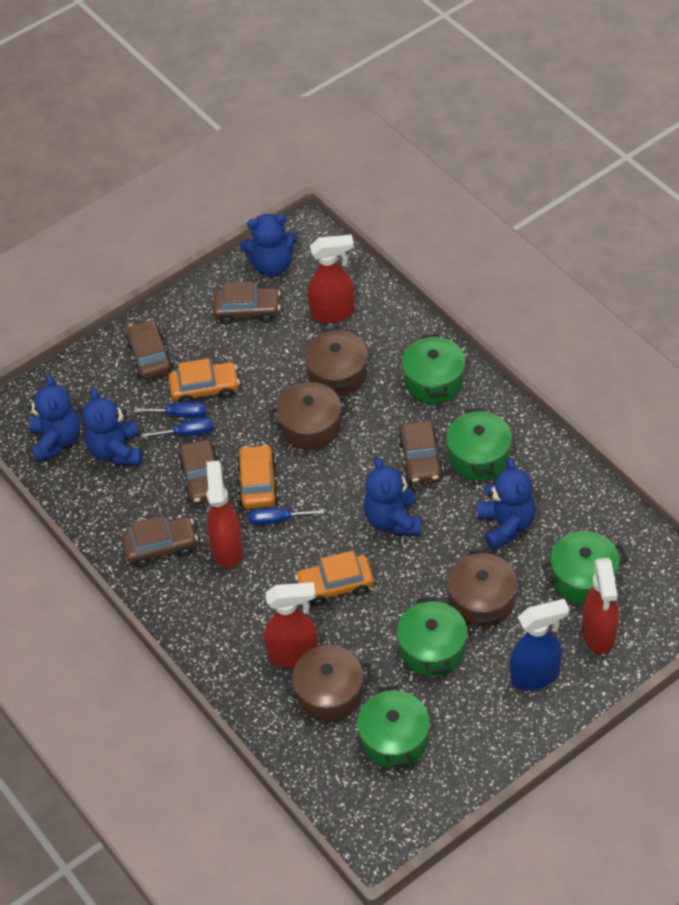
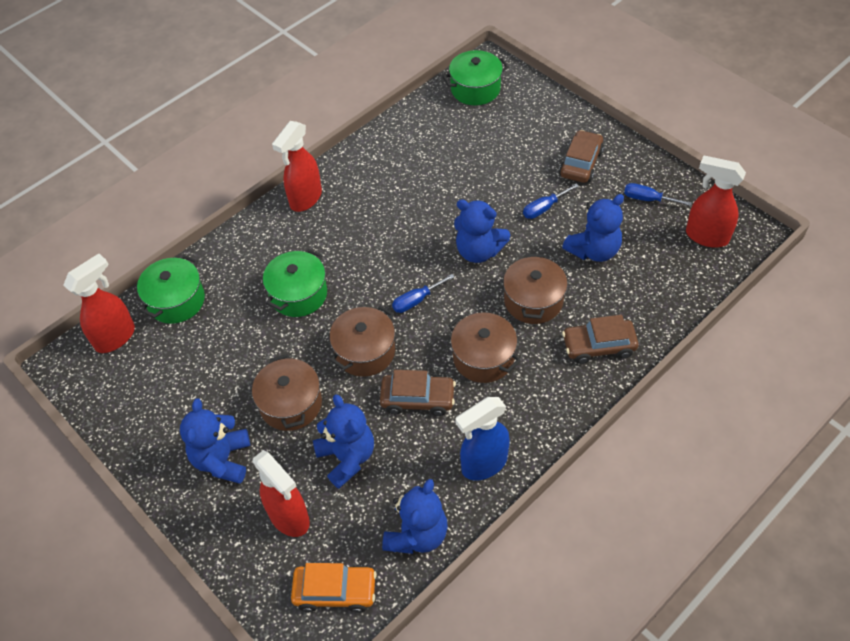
brown car: 5 -> 3
green pot: 5 -> 3
orange car: 3 -> 1

